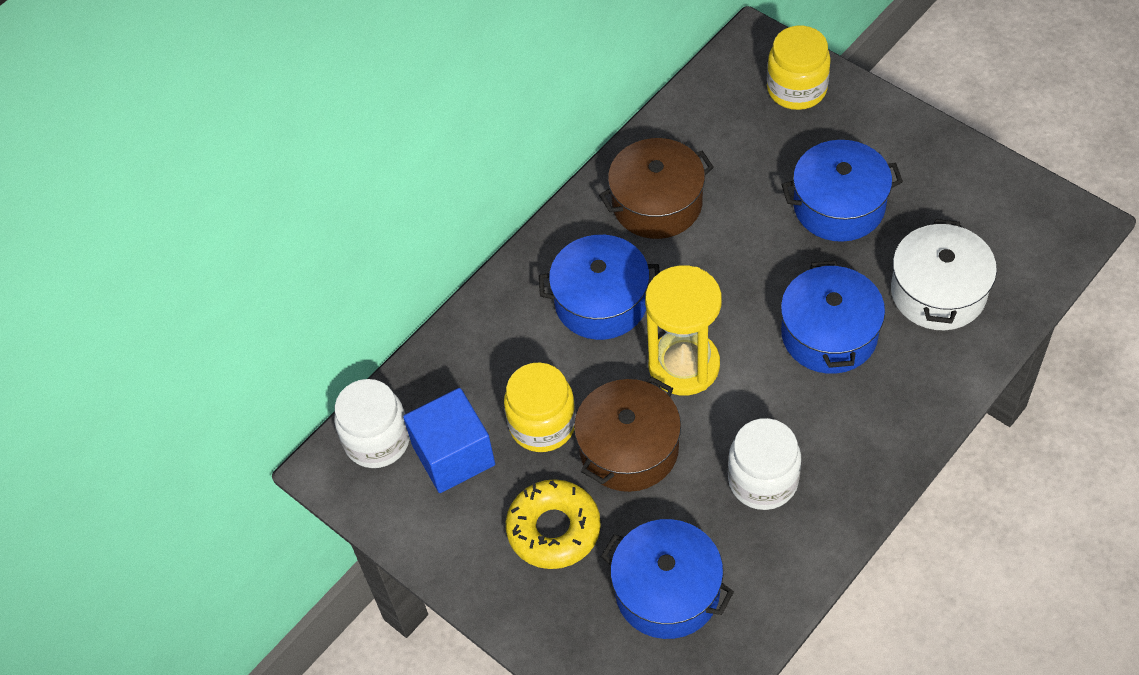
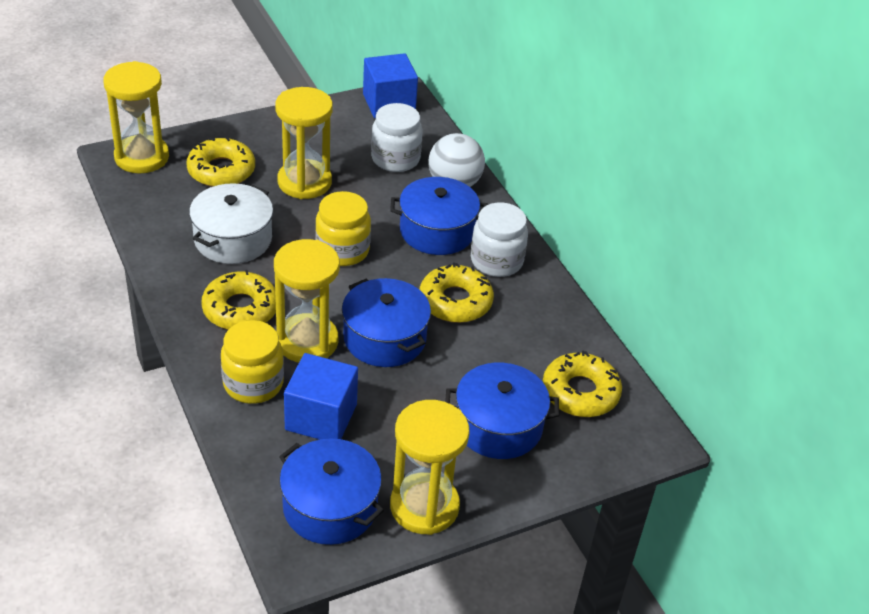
blue cube: 1 -> 2
brown pot: 2 -> 0
white ball: 0 -> 1
yellow donut: 1 -> 4
yellow hourglass: 1 -> 4

